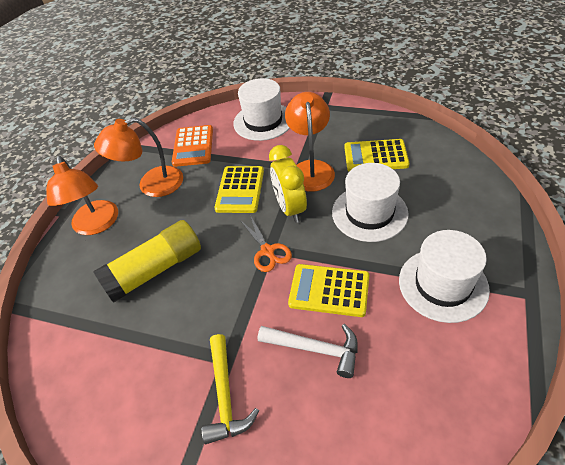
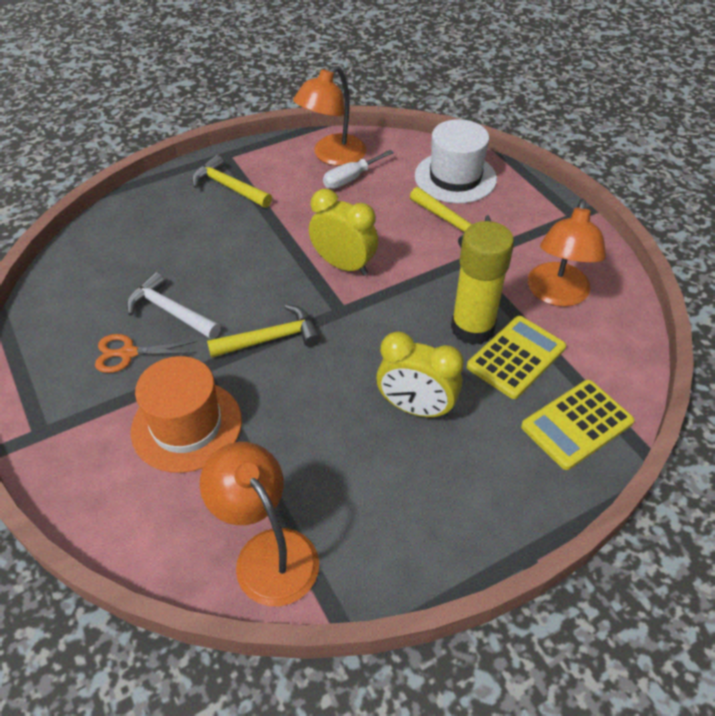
orange calculator: 1 -> 0
orange hat: 0 -> 1
white hat: 3 -> 1
white screwdriver: 0 -> 1
yellow calculator: 3 -> 2
yellow clock: 1 -> 2
yellow hammer: 1 -> 3

